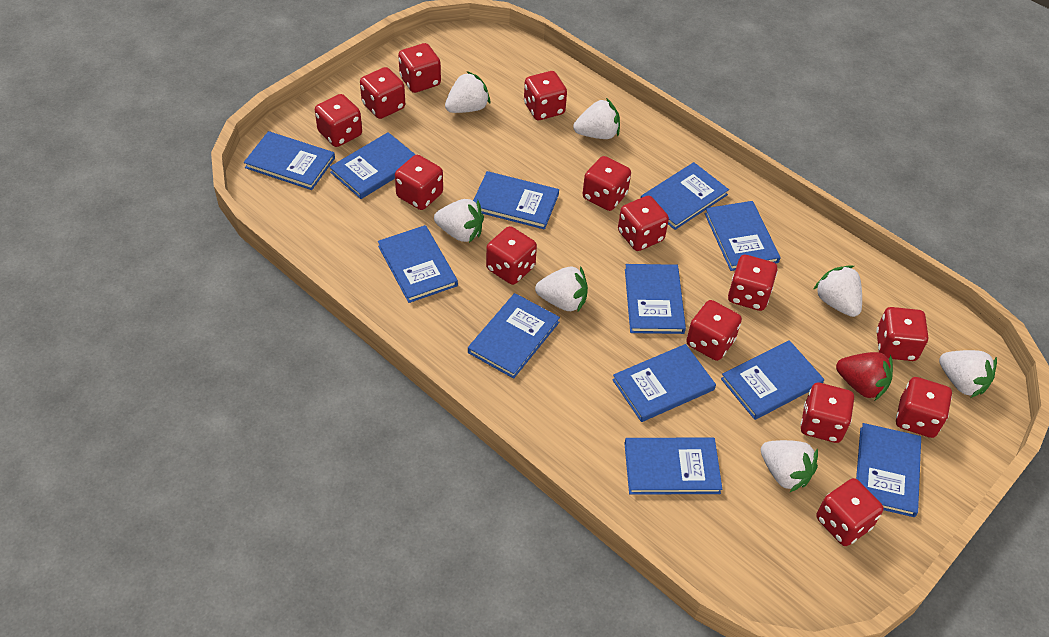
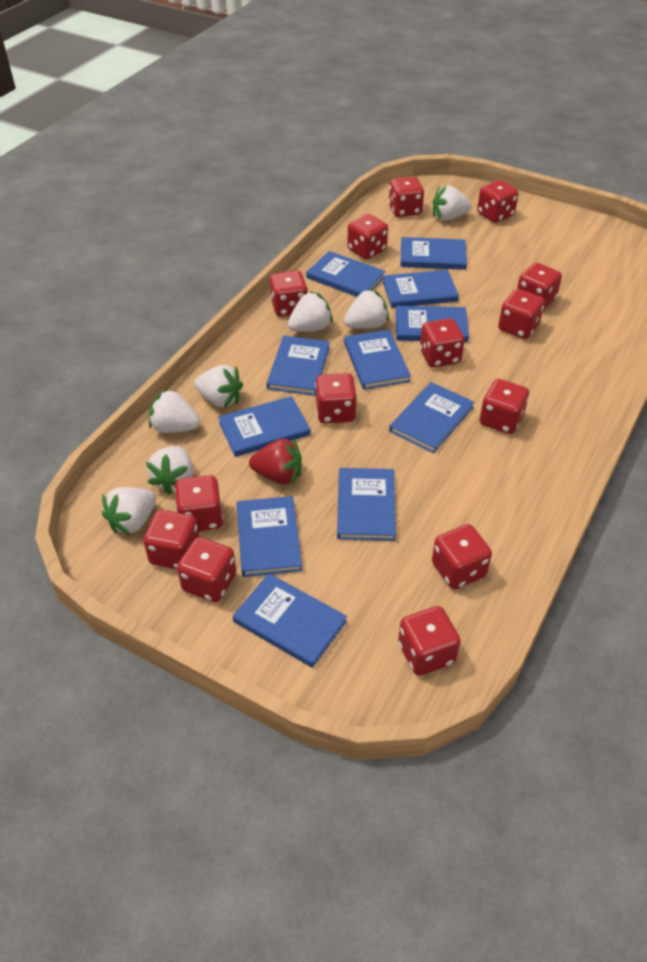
blue book: 12 -> 11

